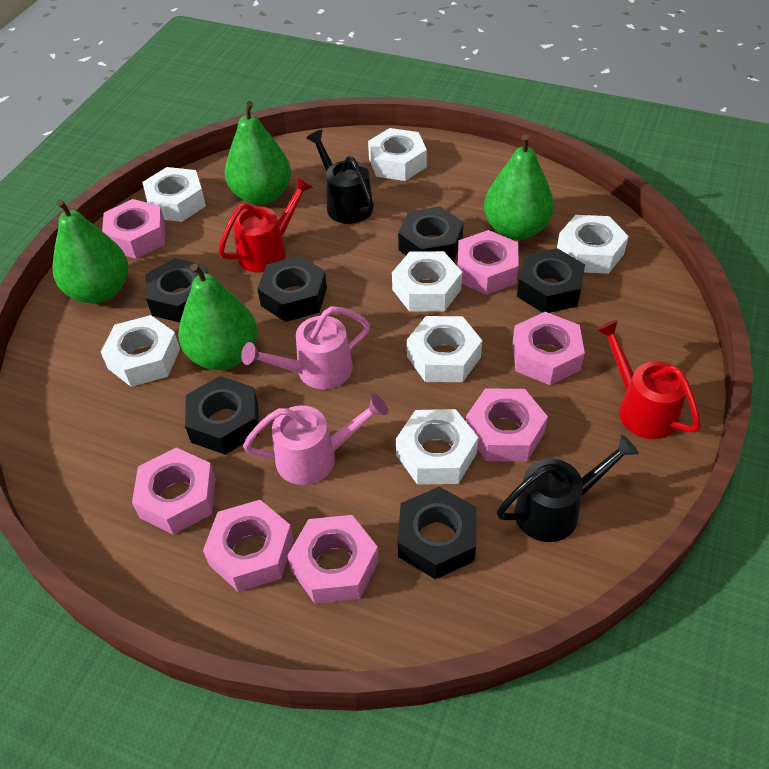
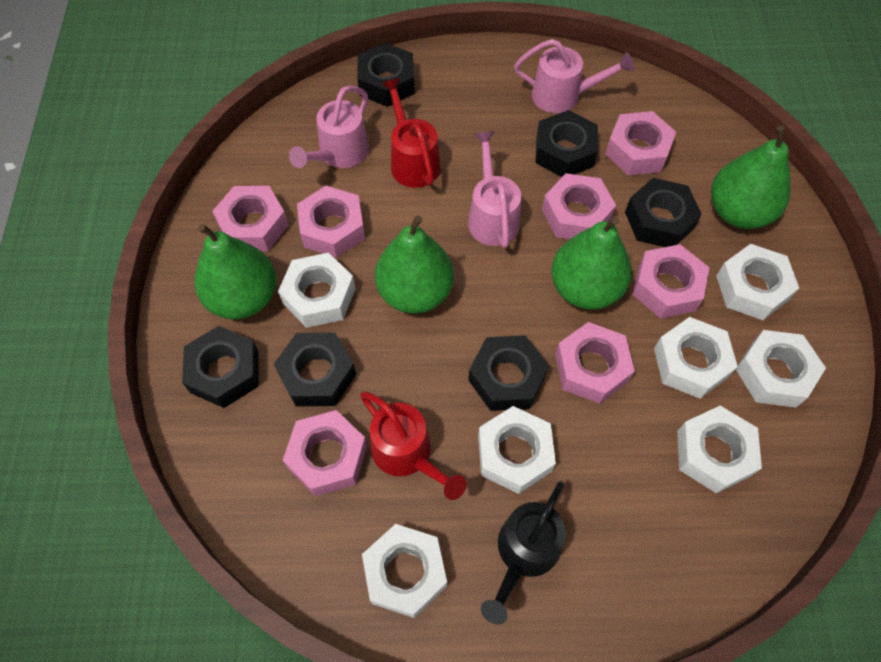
black watering can: 2 -> 1
pink watering can: 2 -> 3

